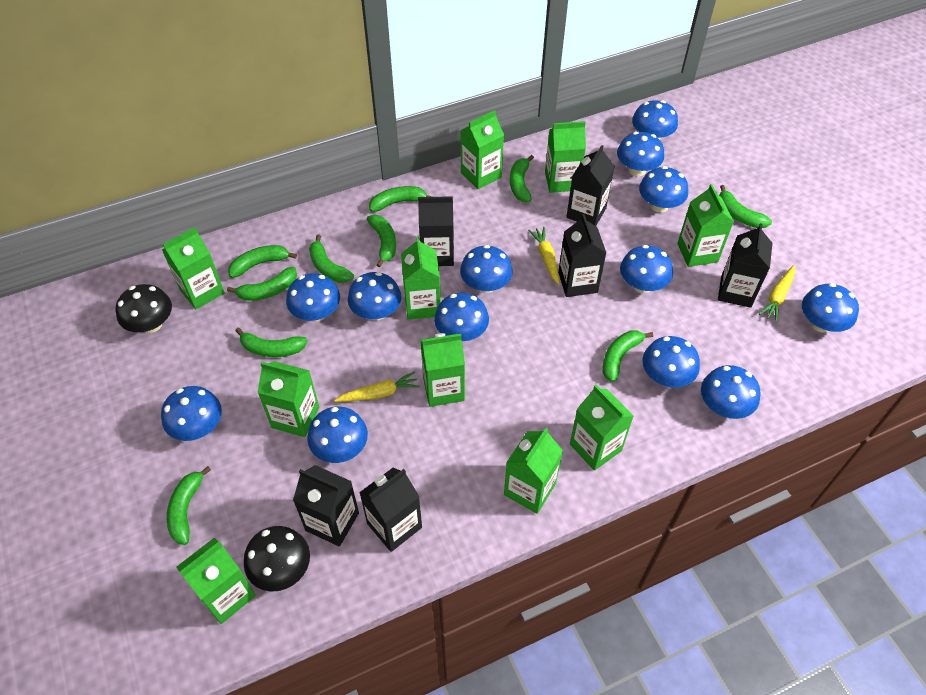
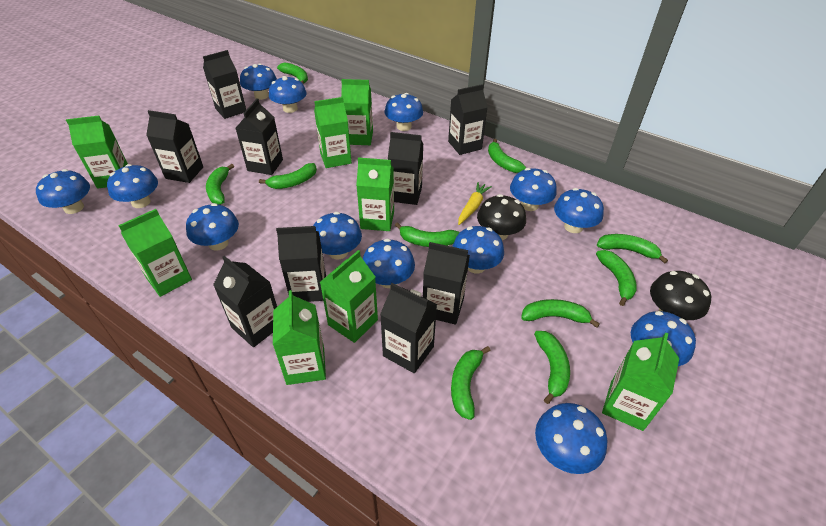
black carton: 6 -> 9
green carton: 10 -> 8
yellow carrot: 3 -> 1

